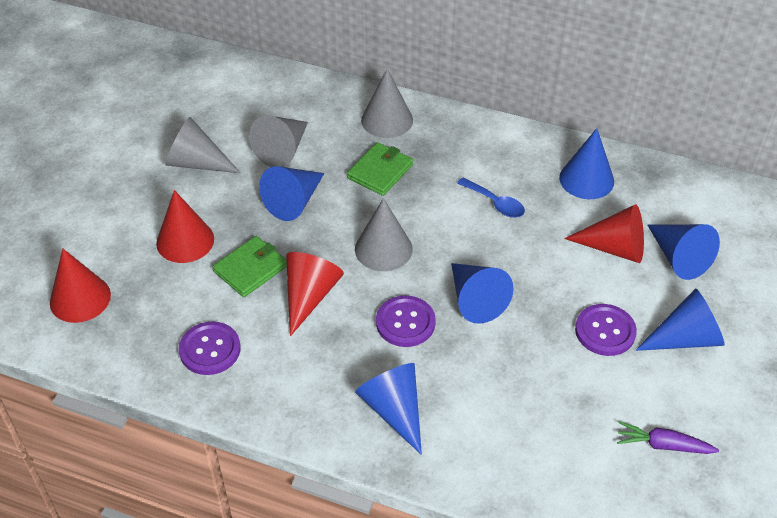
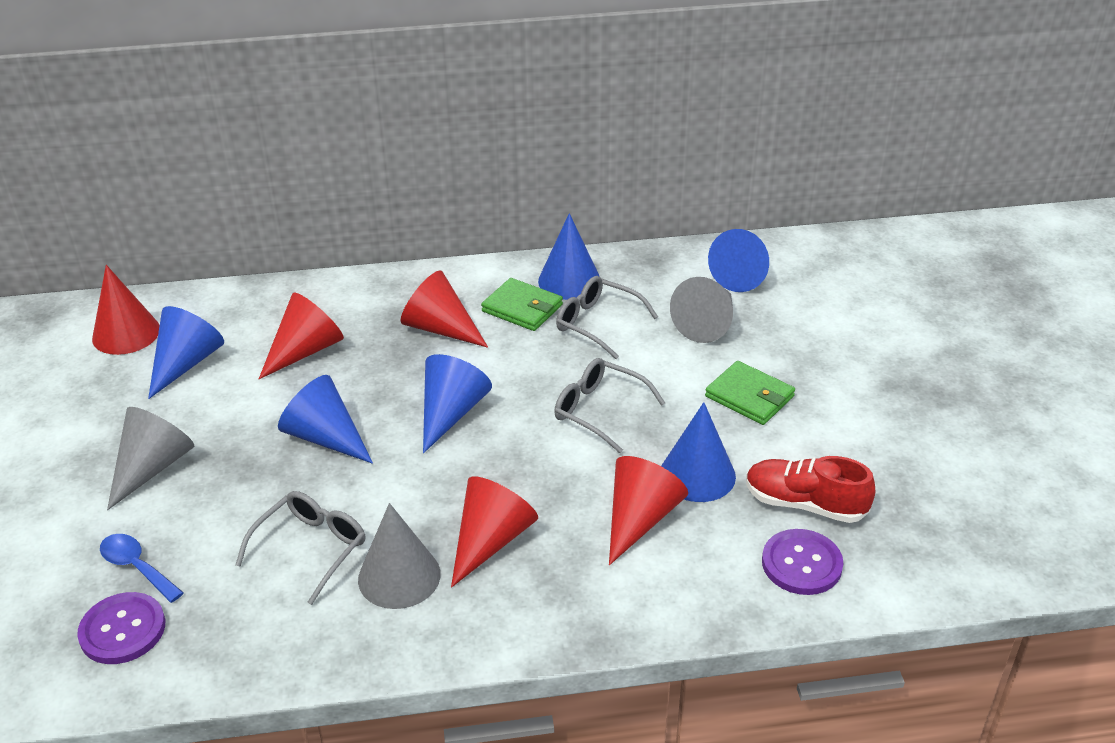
grey cone: 4 -> 3
grey glasses: 0 -> 3
purple button: 3 -> 2
purple carrot: 1 -> 0
red cone: 4 -> 5
red shoe: 0 -> 1

